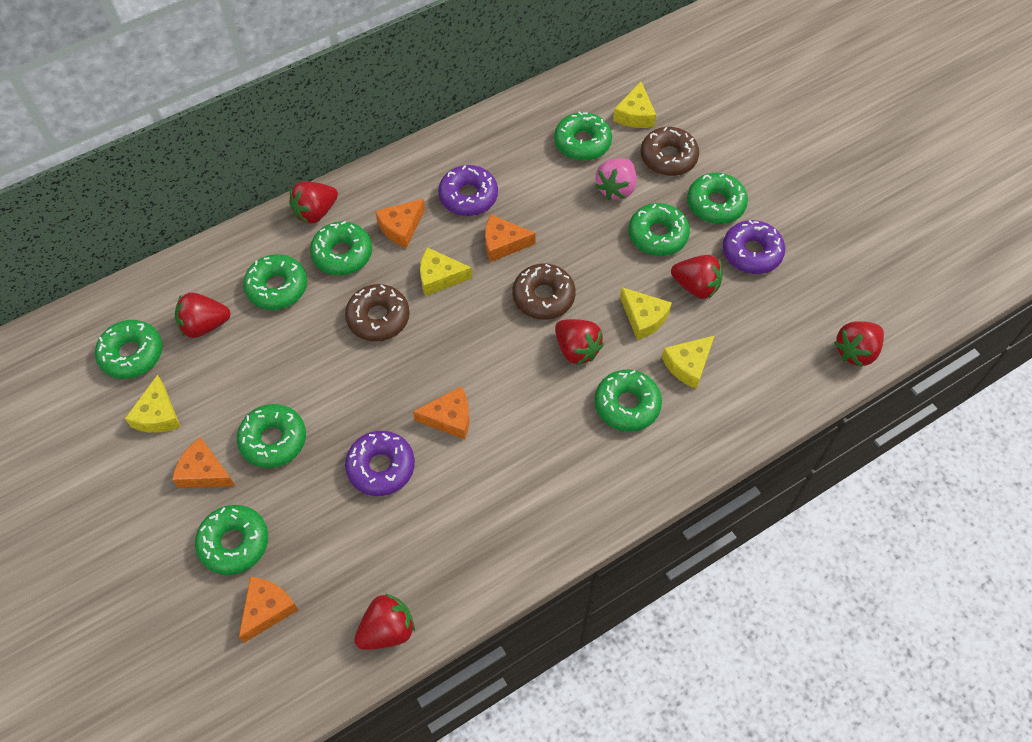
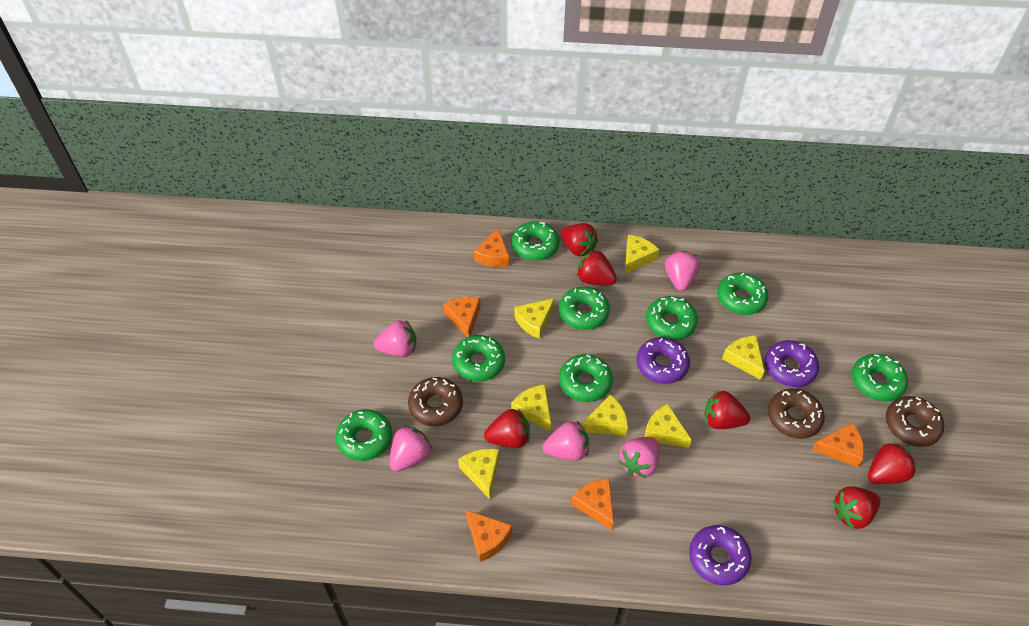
green donut: 9 -> 8
pink strawberry: 1 -> 5
yellow cheese: 5 -> 7

